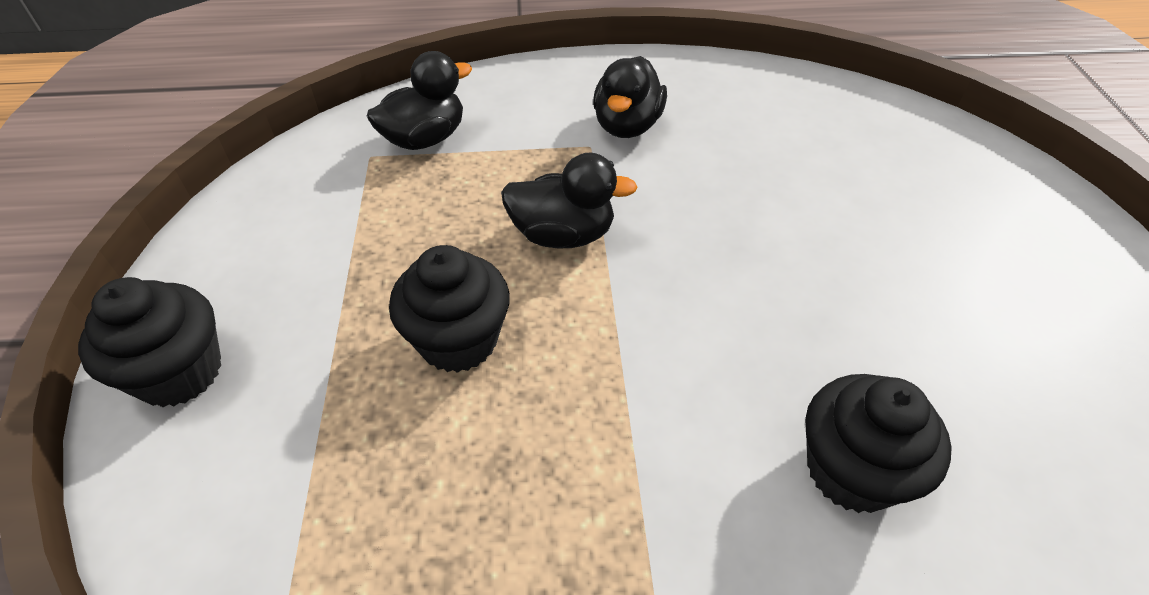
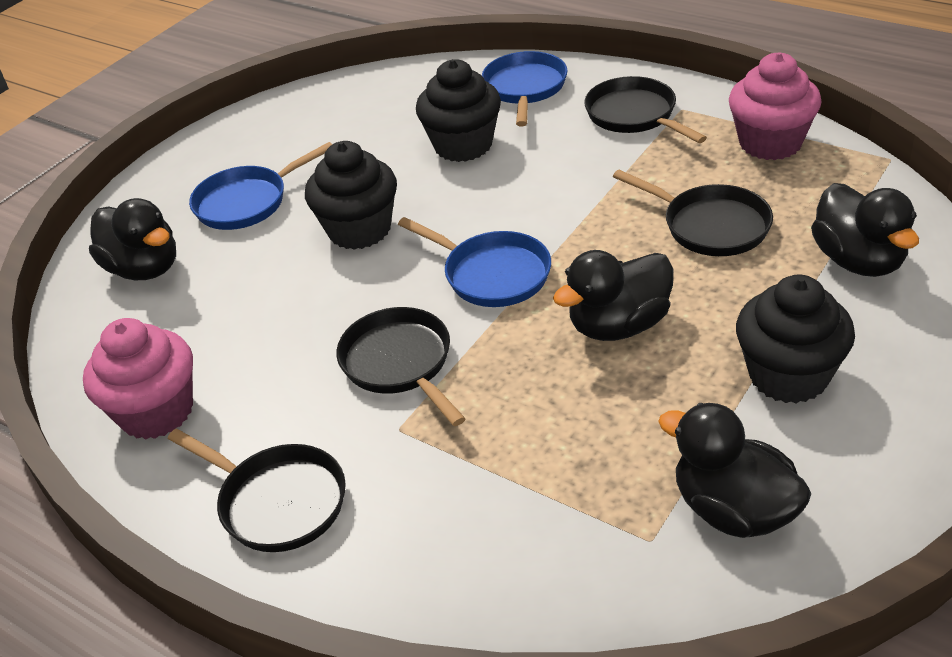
black duck: 3 -> 4
black pan: 0 -> 4
blue pan: 0 -> 3
pink cupcake: 0 -> 2

